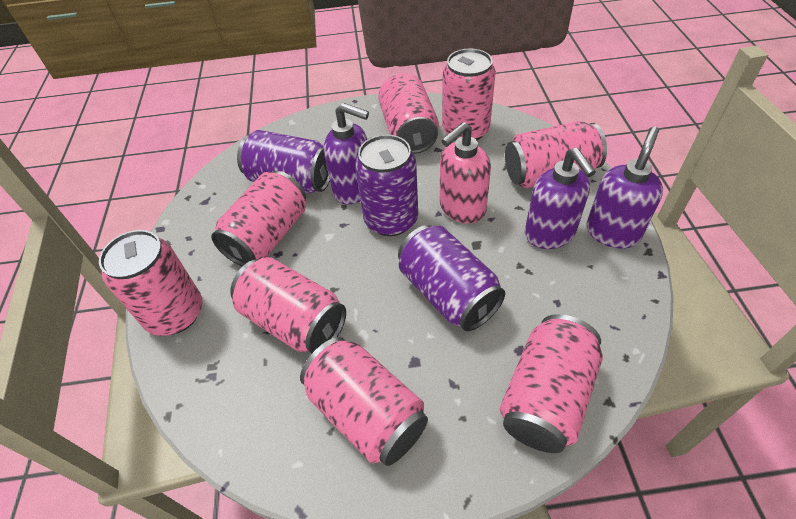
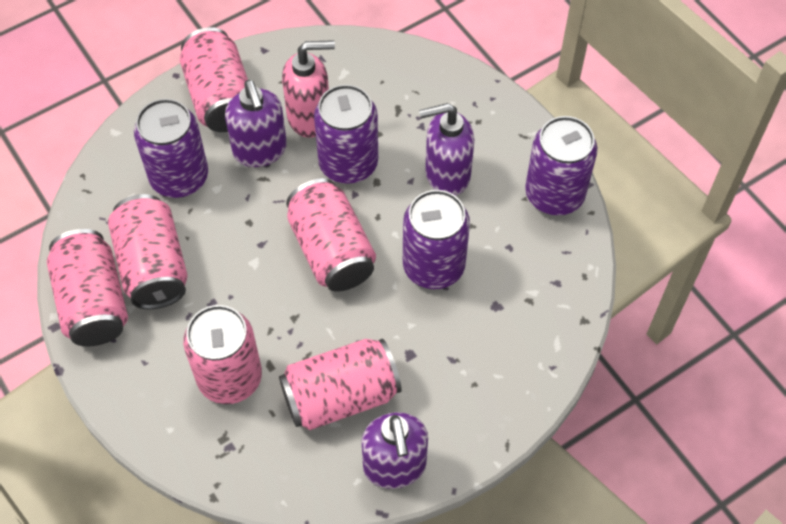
pink can: 8 -> 6
purple can: 3 -> 4

